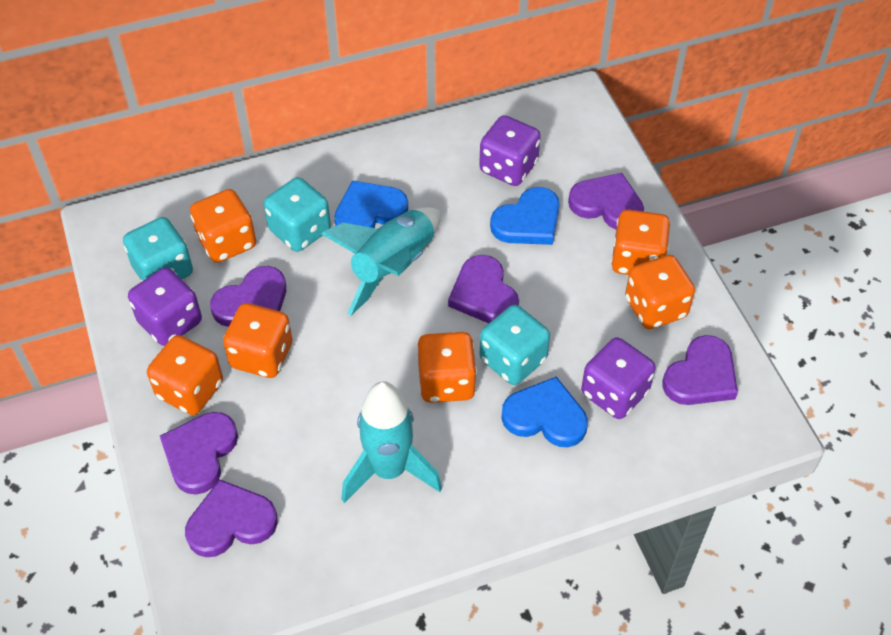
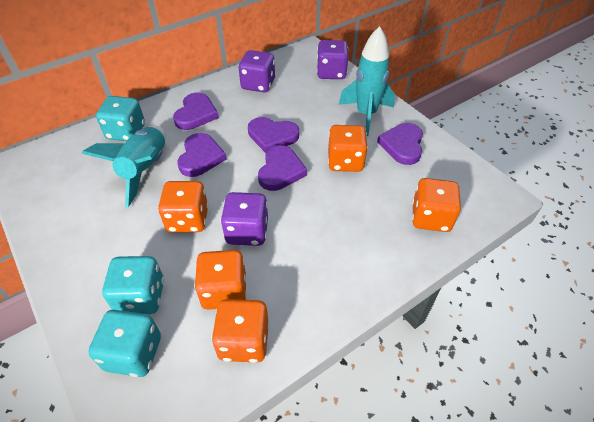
blue heart: 3 -> 0
orange dice: 6 -> 5
purple heart: 6 -> 5

